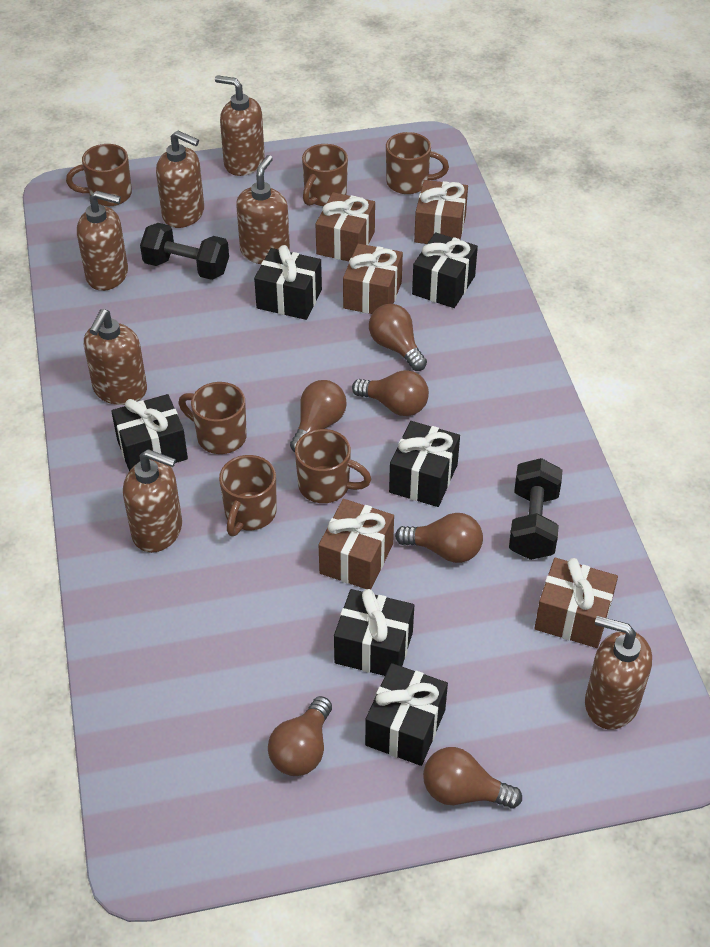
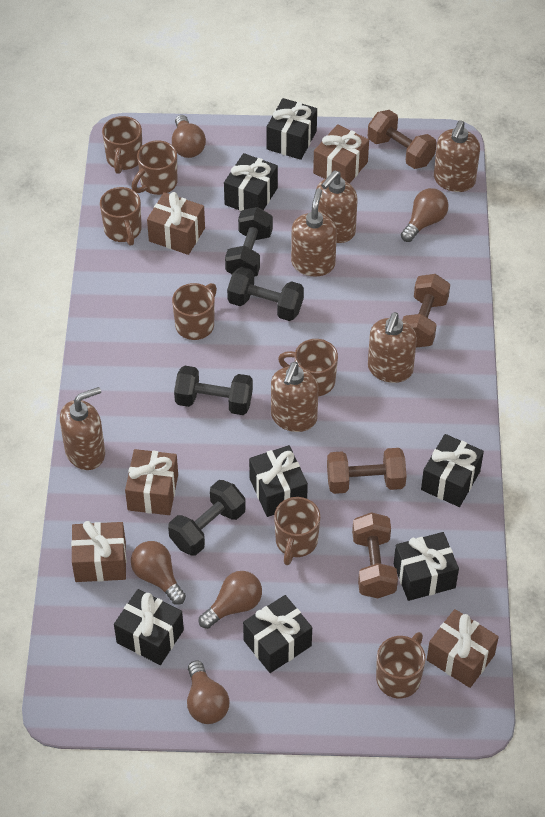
black dumbbell: 2 -> 4
black gift: 6 -> 7
brown dumbbell: 0 -> 4
brown light bulb: 6 -> 5
brown mug: 6 -> 7
brown soap dispenser: 7 -> 6

